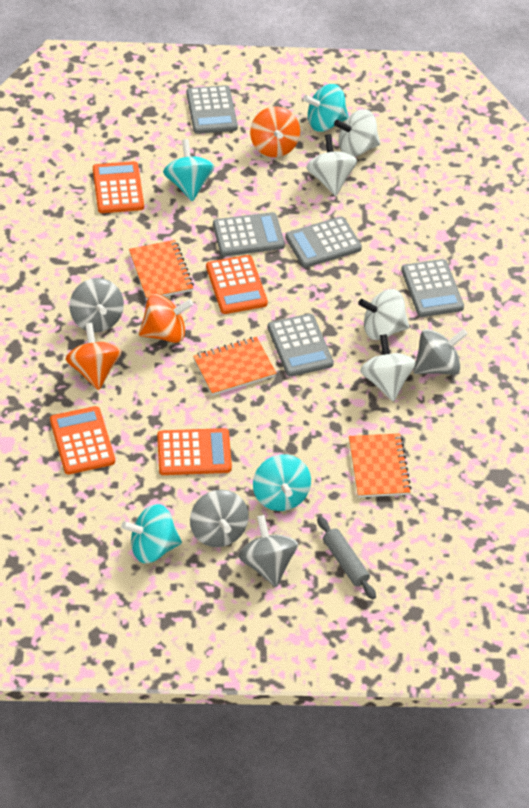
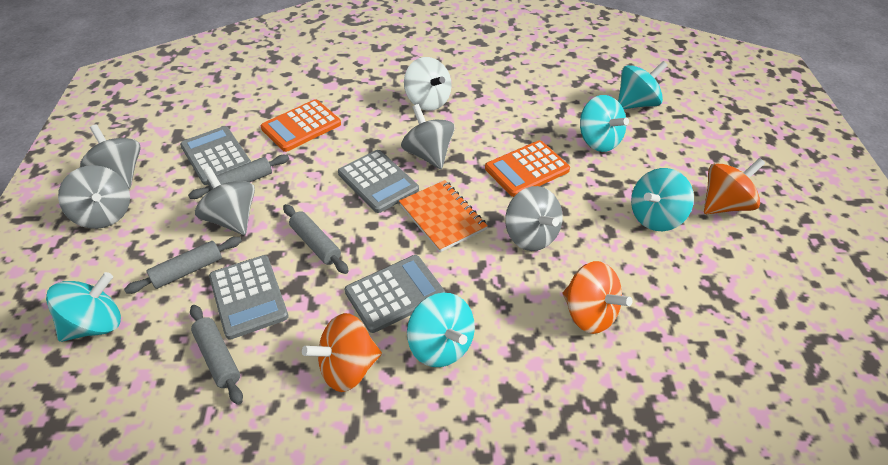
grey calculator: 5 -> 4
grey rolling pin: 1 -> 4
grey spinning top: 4 -> 5
orange calculator: 4 -> 2
orange notebook: 3 -> 1
turquoise spinning top: 4 -> 5
white spinning top: 4 -> 1

